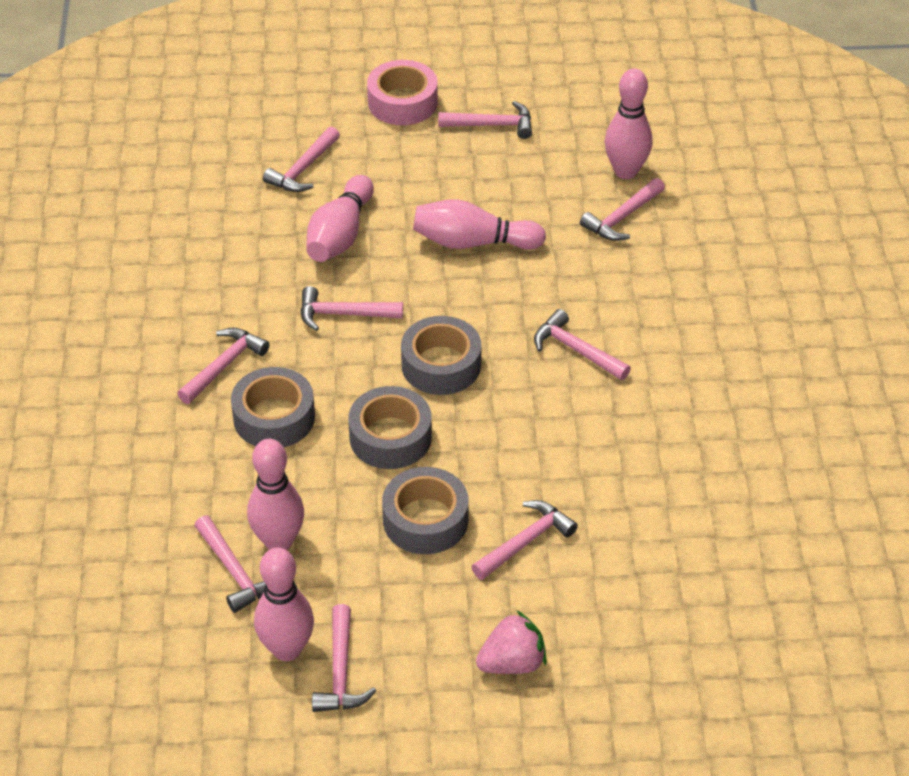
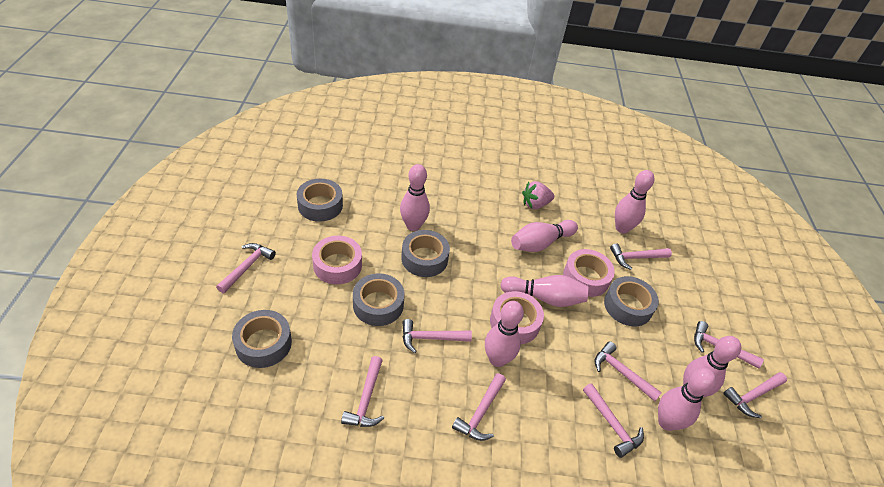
grey tape: 4 -> 5
pink bowling pin: 5 -> 7
pink tape: 1 -> 3

